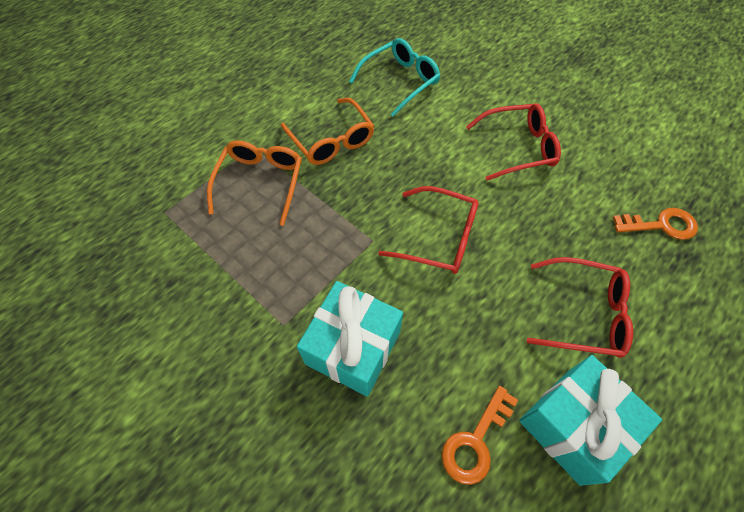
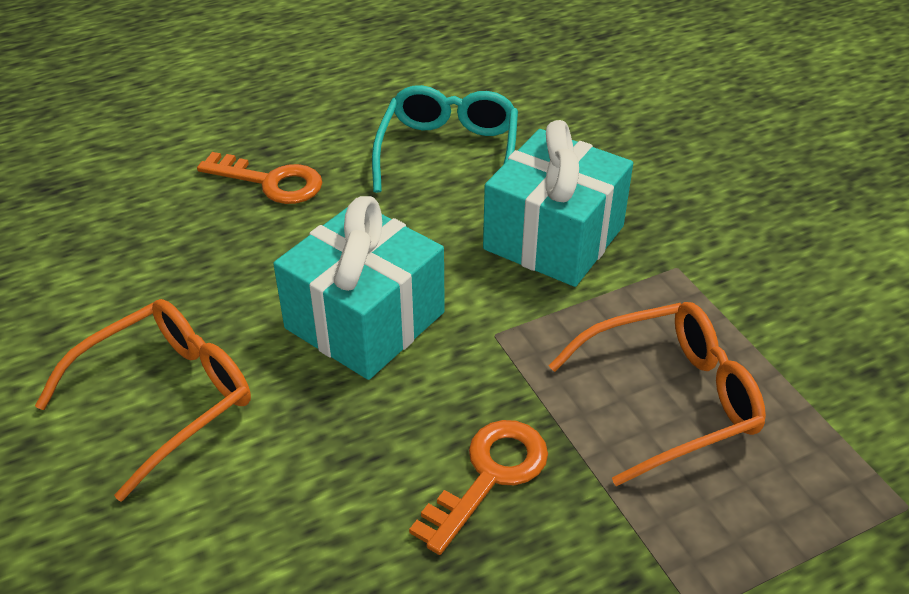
red glasses: 3 -> 0

